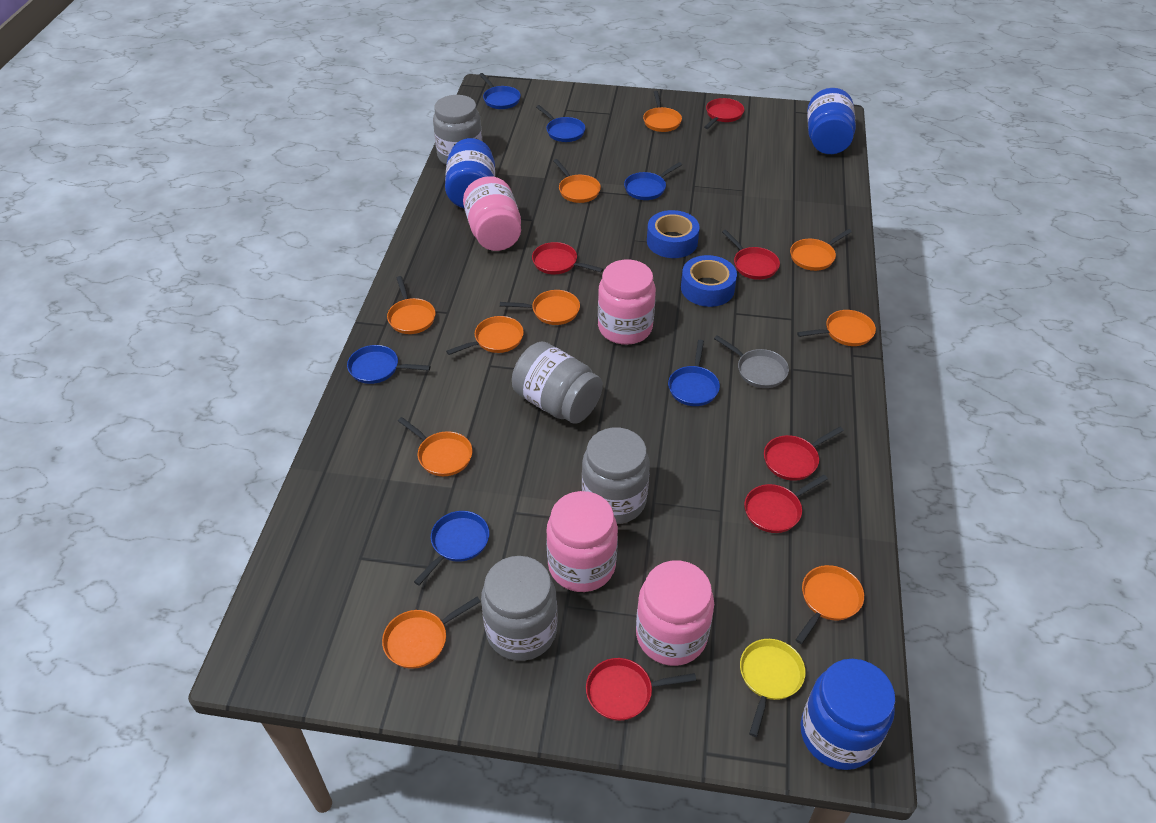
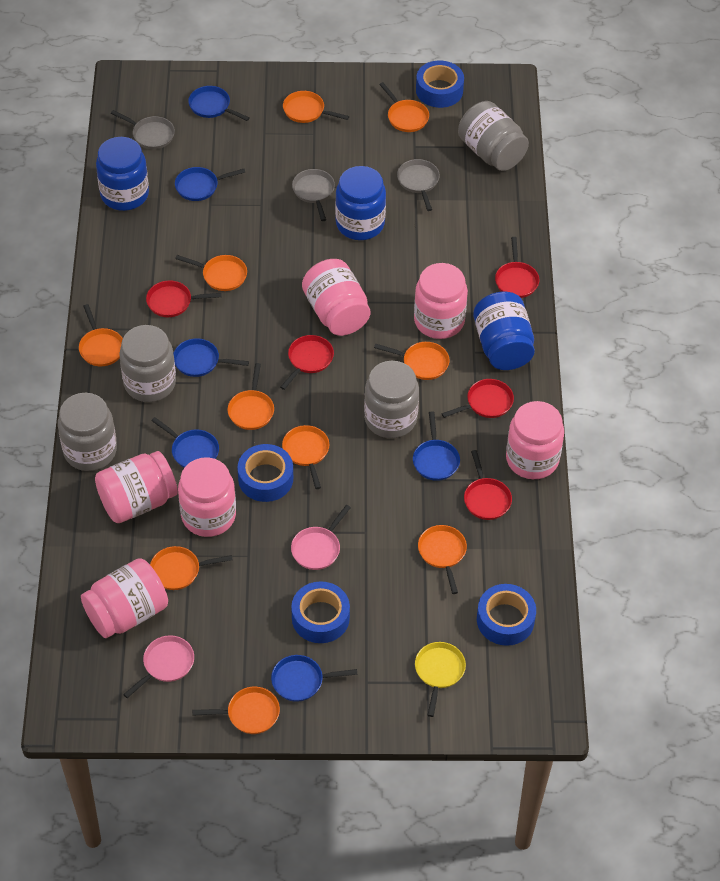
blue tape: 2 -> 4
grey pan: 1 -> 3
pink jar: 4 -> 6
pink pan: 0 -> 2
red pan: 6 -> 5

